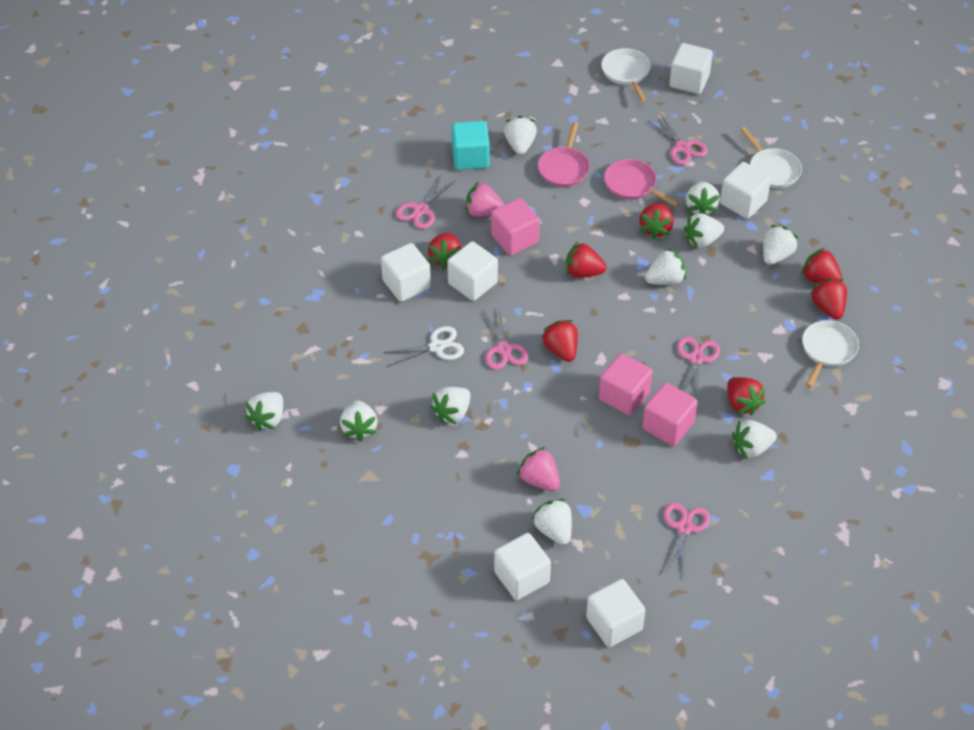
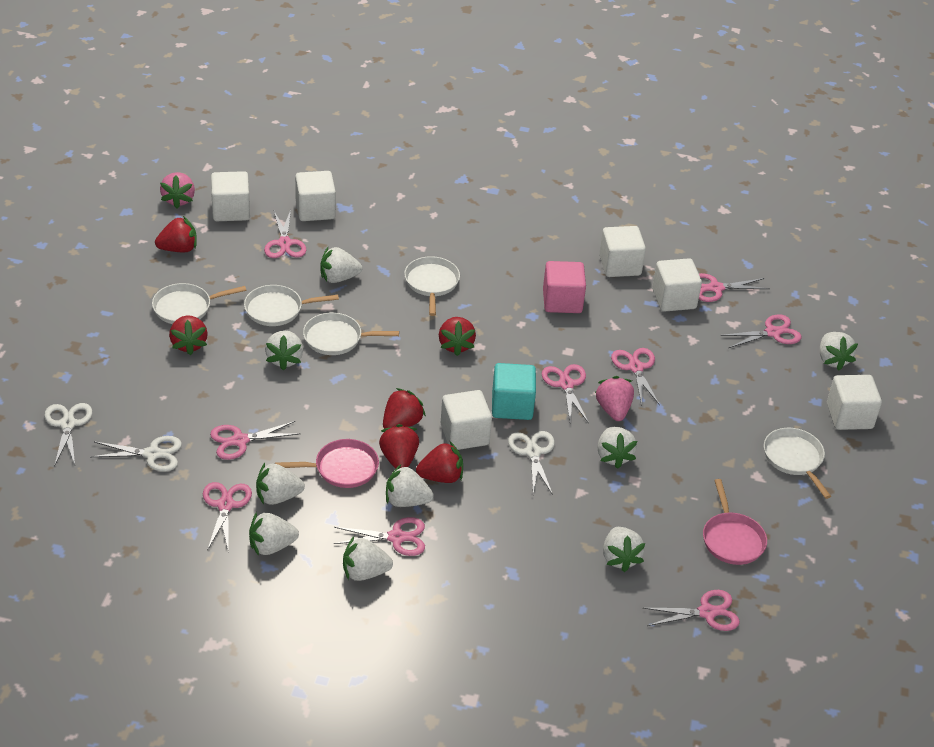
pink cube: 3 -> 1
pink scissors: 5 -> 9
red strawberry: 7 -> 6
white pan: 3 -> 5
white scissors: 1 -> 3
white strawberry: 10 -> 9

